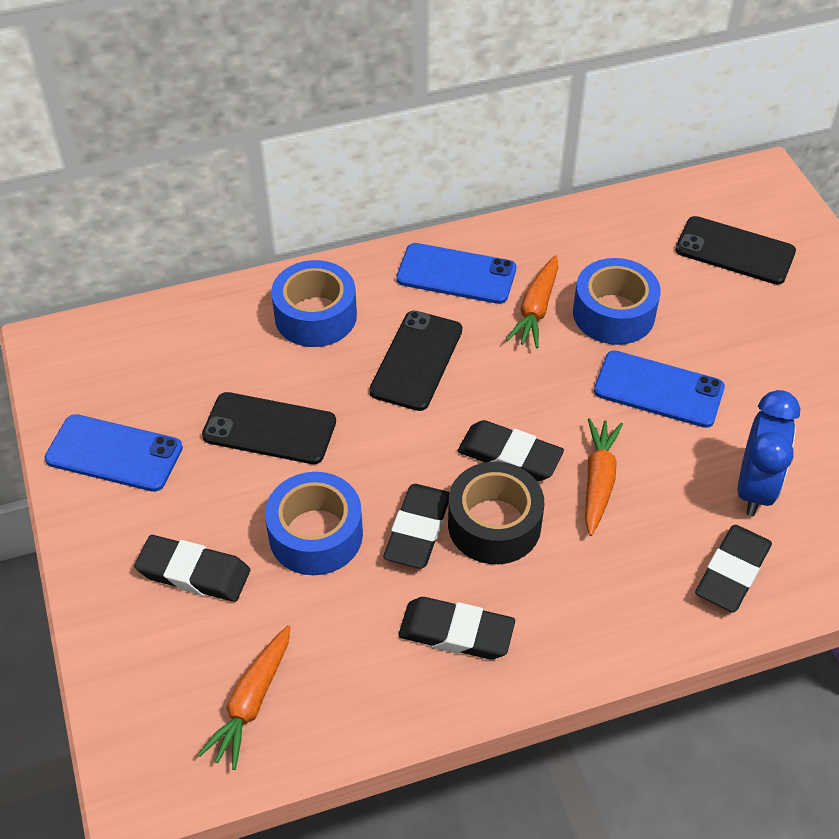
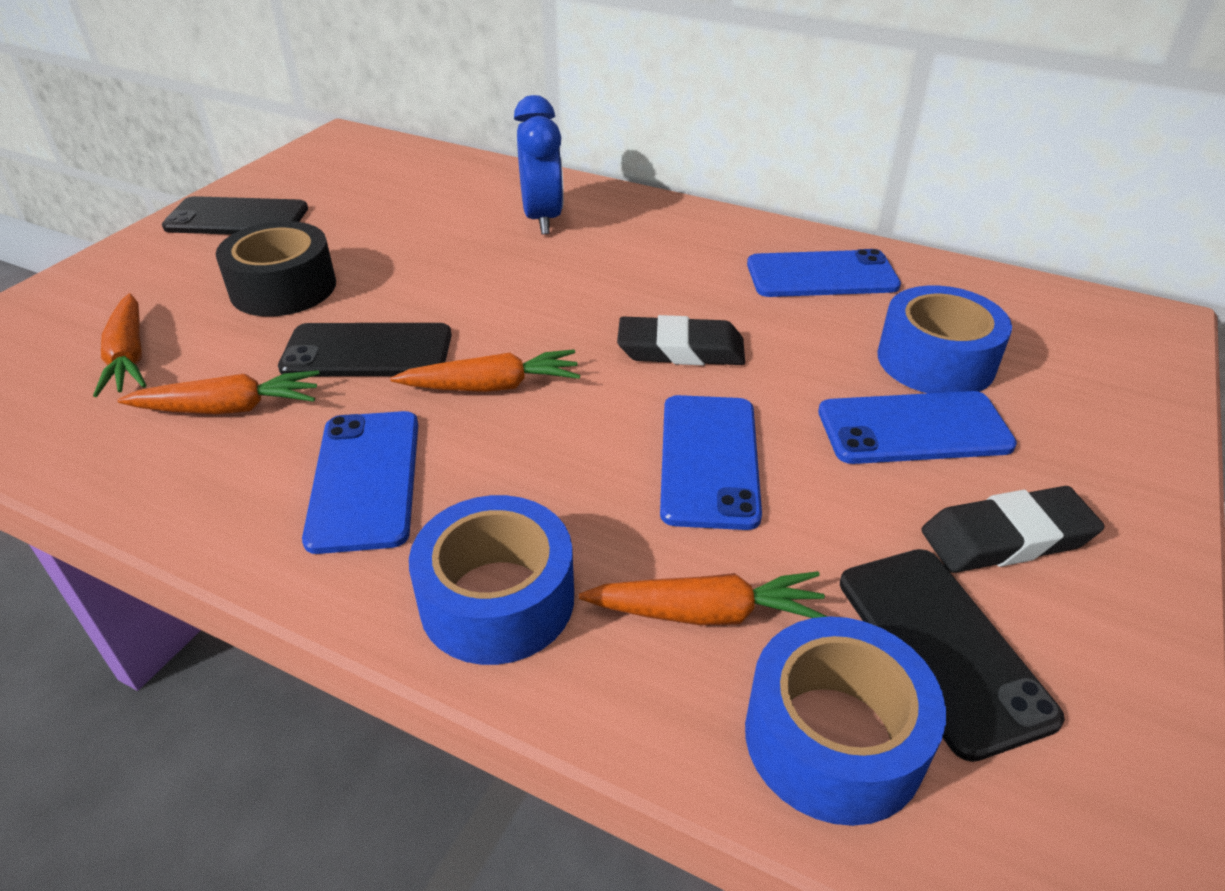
black eraser: 5 -> 2
blue phone: 3 -> 4
orange carrot: 3 -> 4

